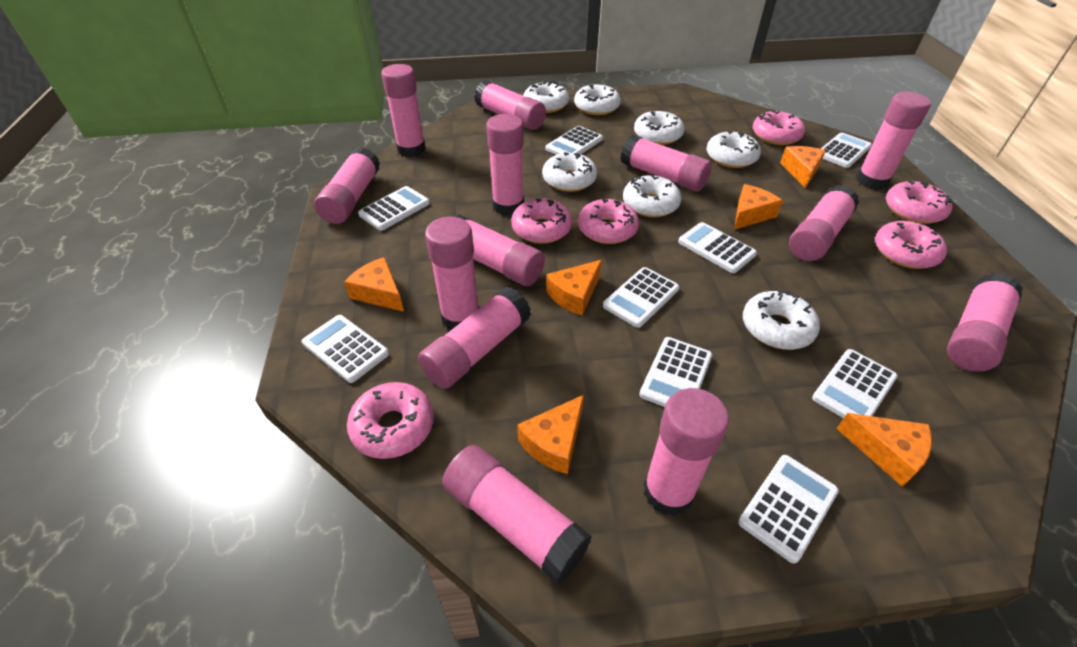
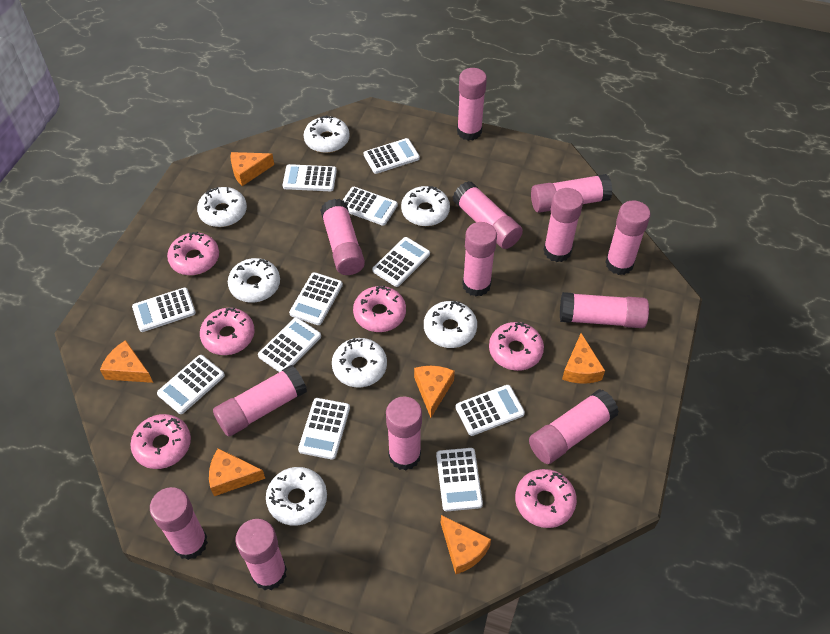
white calculator: 9 -> 11

